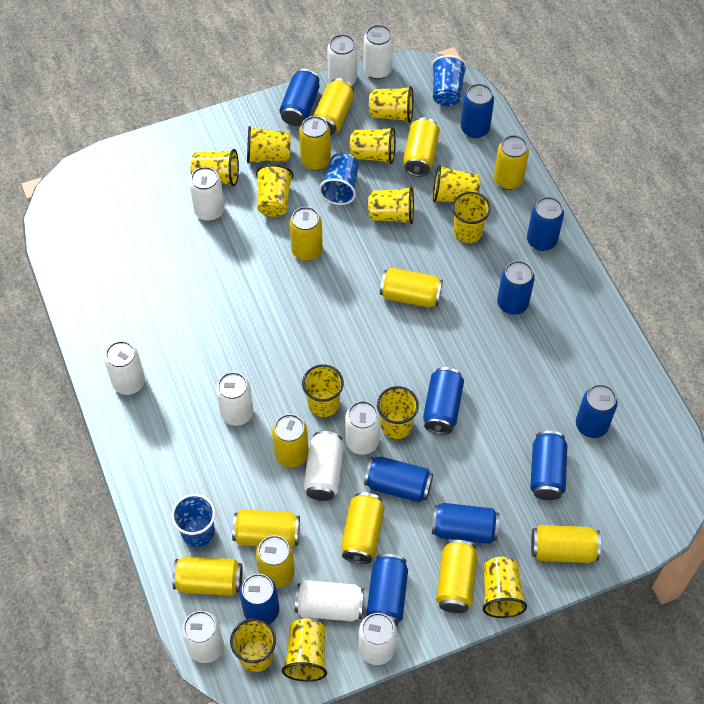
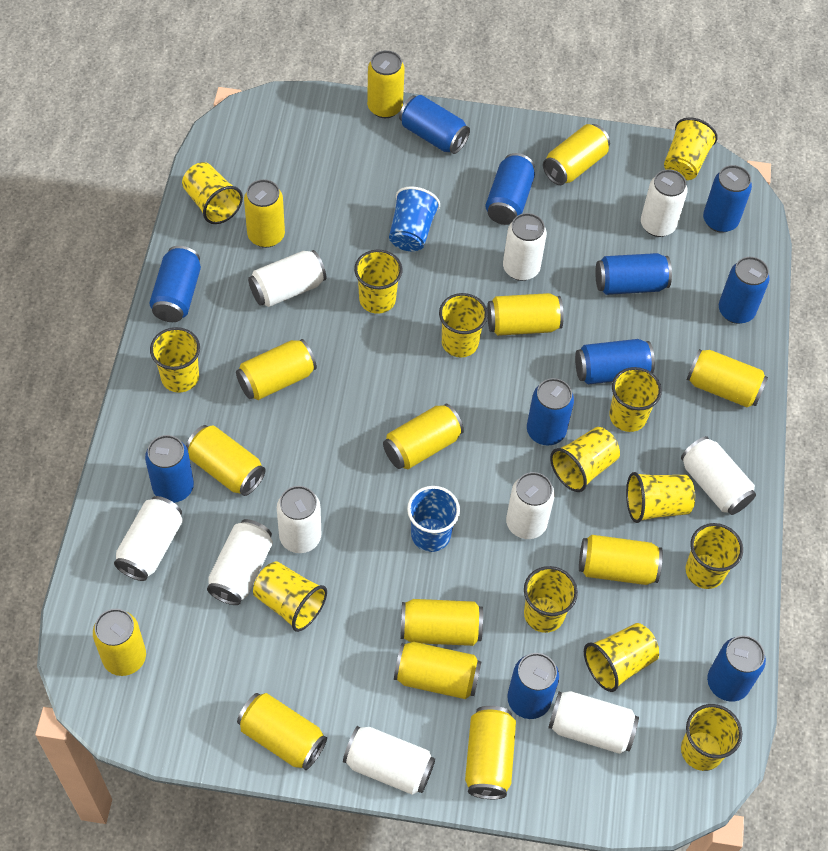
blue cup: 3 -> 2
yellow can: 13 -> 14

